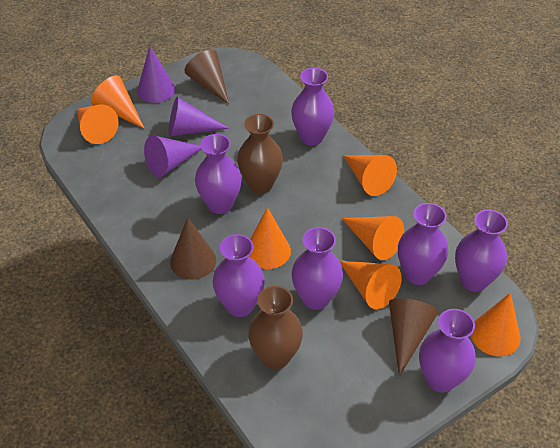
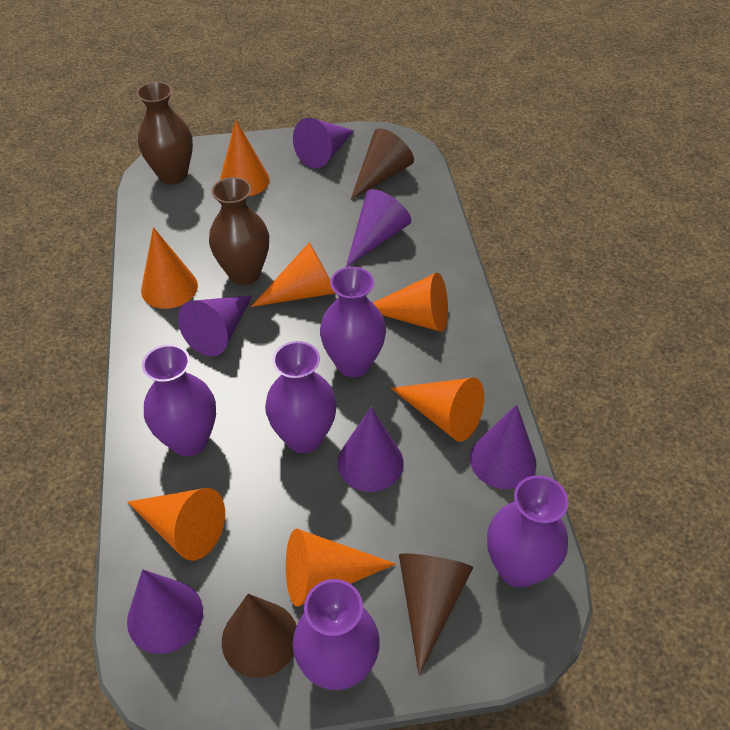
purple cone: 3 -> 6
purple vase: 7 -> 5

